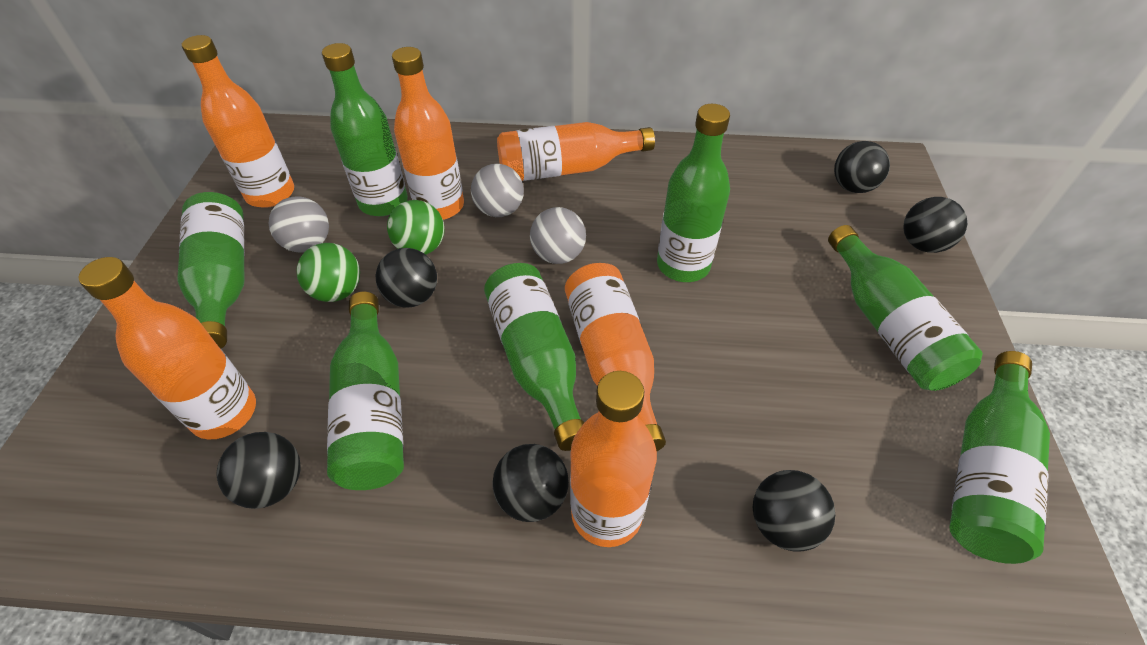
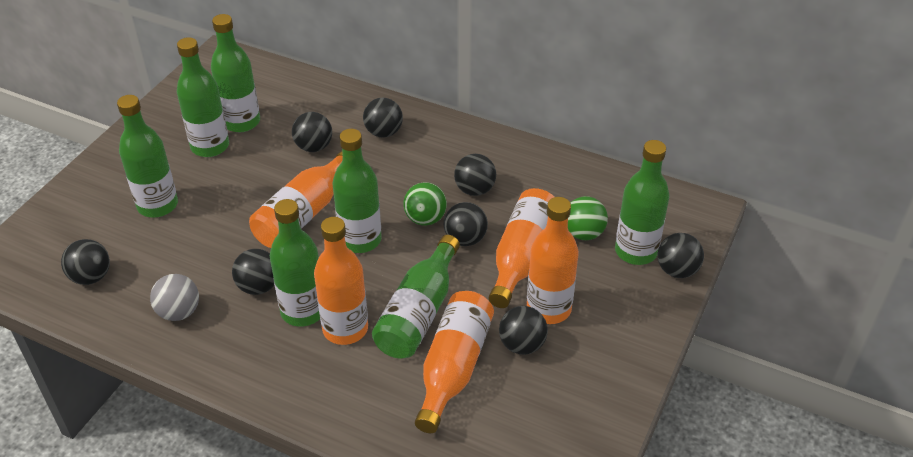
black ball: 6 -> 8
grey ball: 3 -> 1
orange bottle: 6 -> 5

